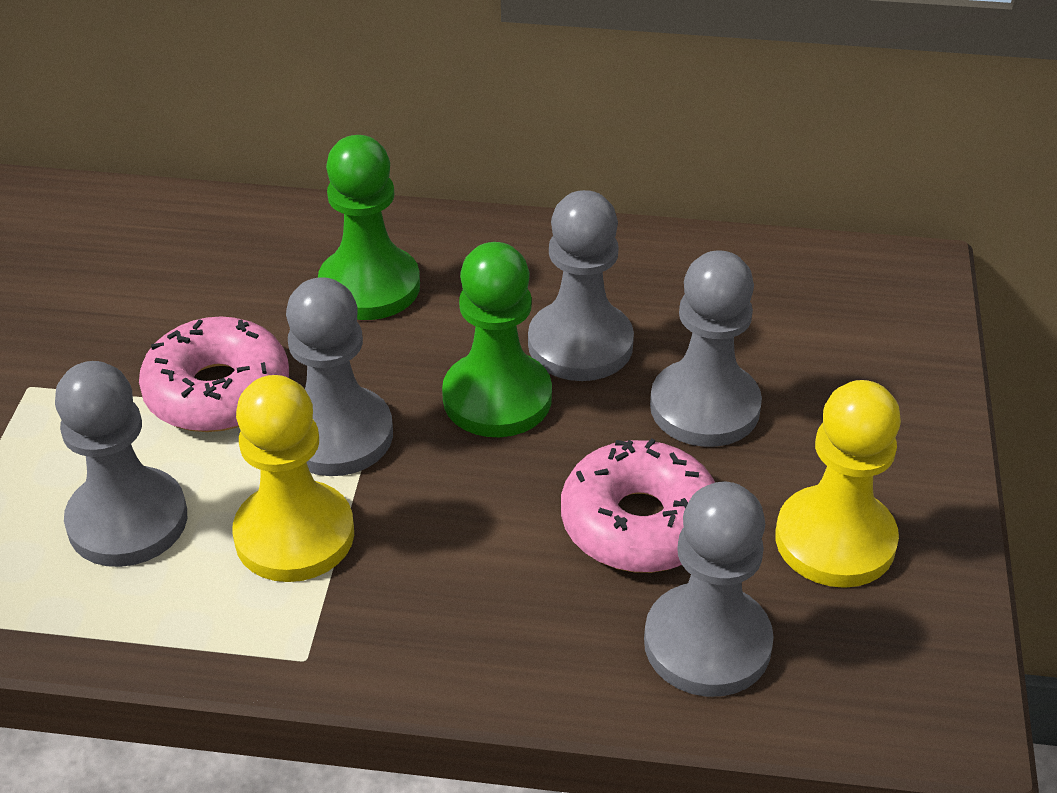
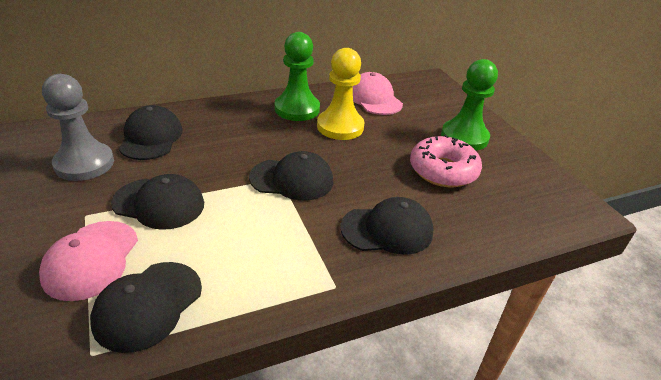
black cap: 0 -> 5
grey pawn: 5 -> 1
pink cap: 0 -> 2
pink donut: 2 -> 1
yellow pawn: 2 -> 1

